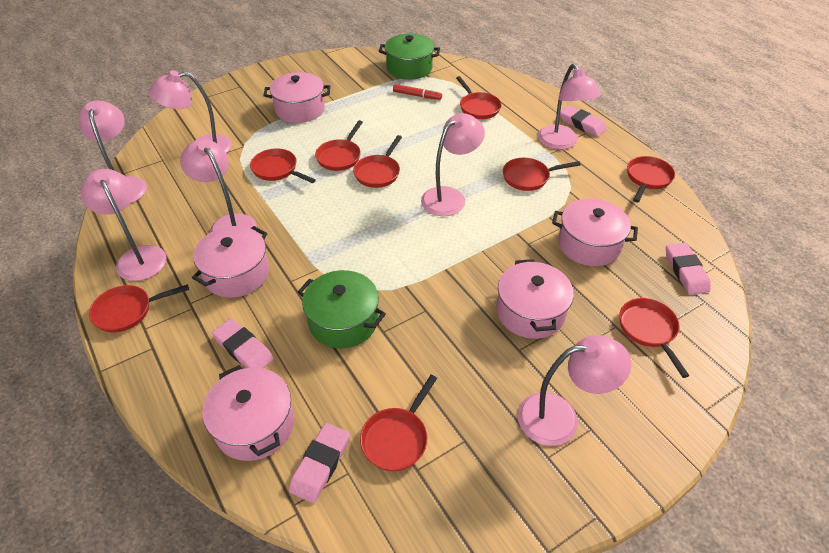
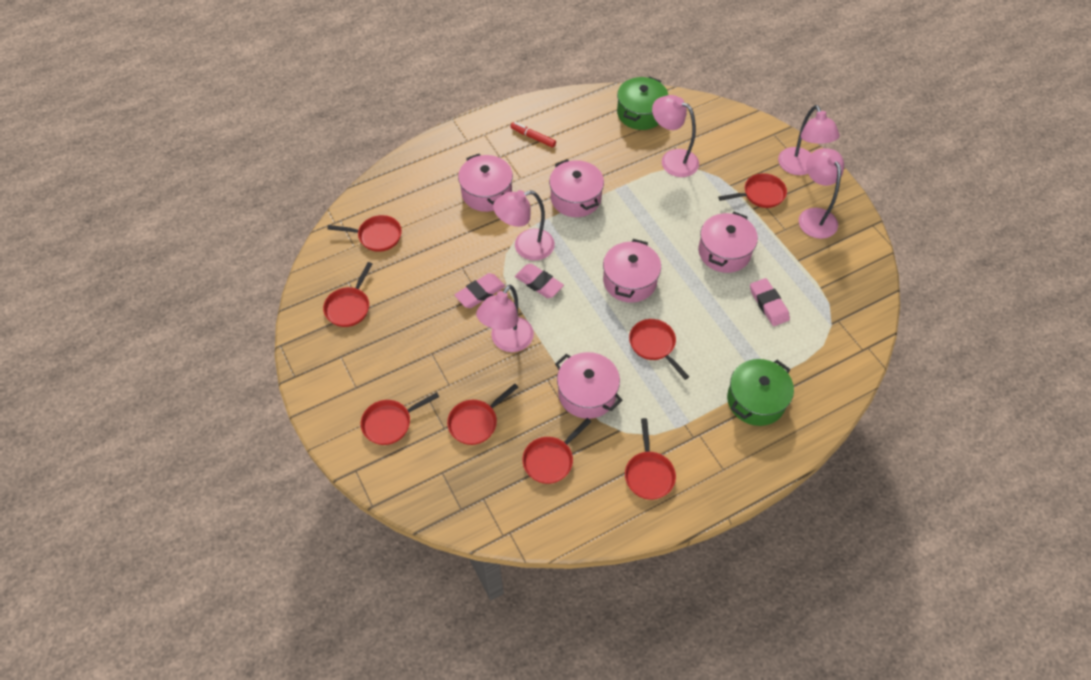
pink eraser: 4 -> 3
pink lamp: 7 -> 5
red pan: 9 -> 8

